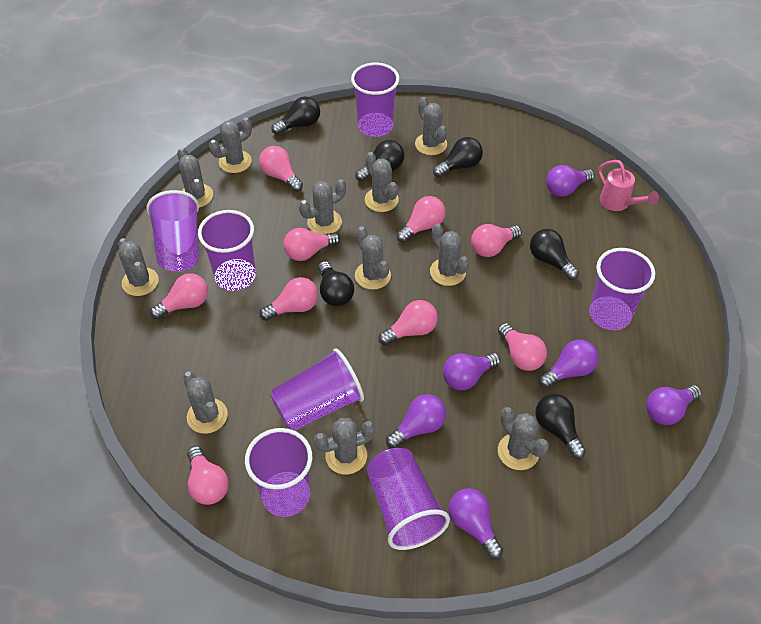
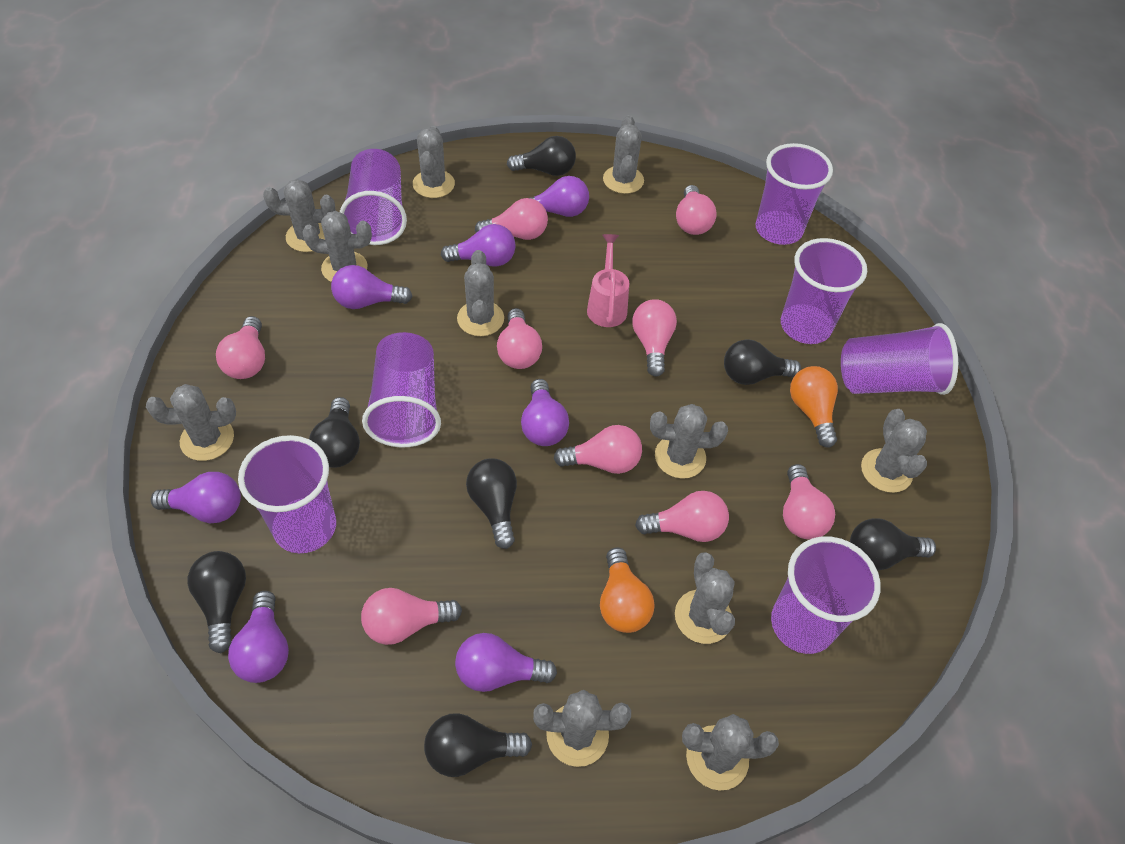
black light bulb: 6 -> 7
orange light bulb: 0 -> 2
purple light bulb: 6 -> 7

